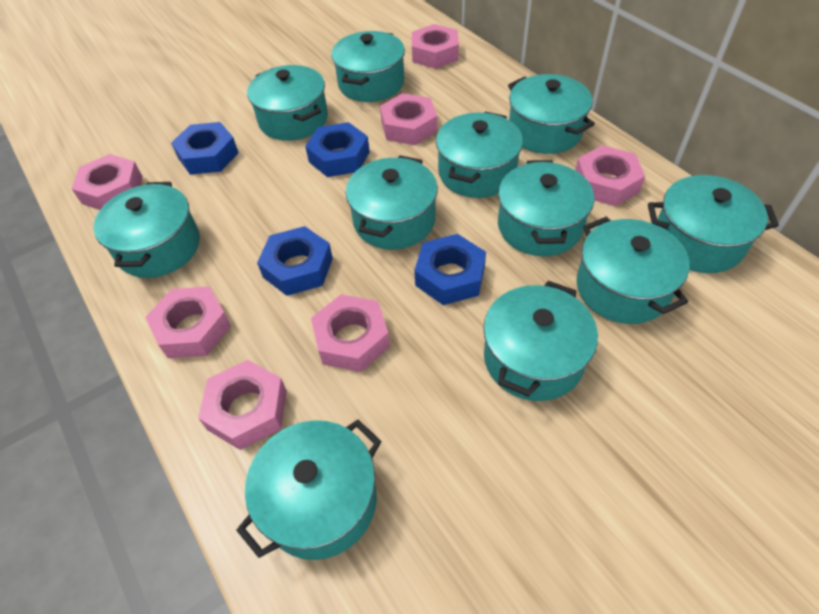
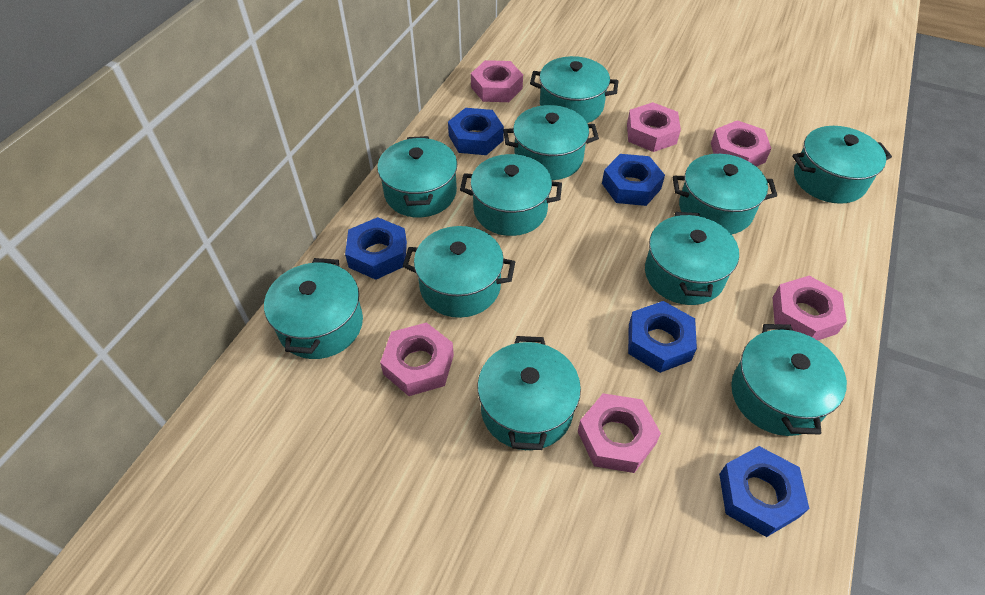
blue nut: 4 -> 5
pink nut: 7 -> 6

